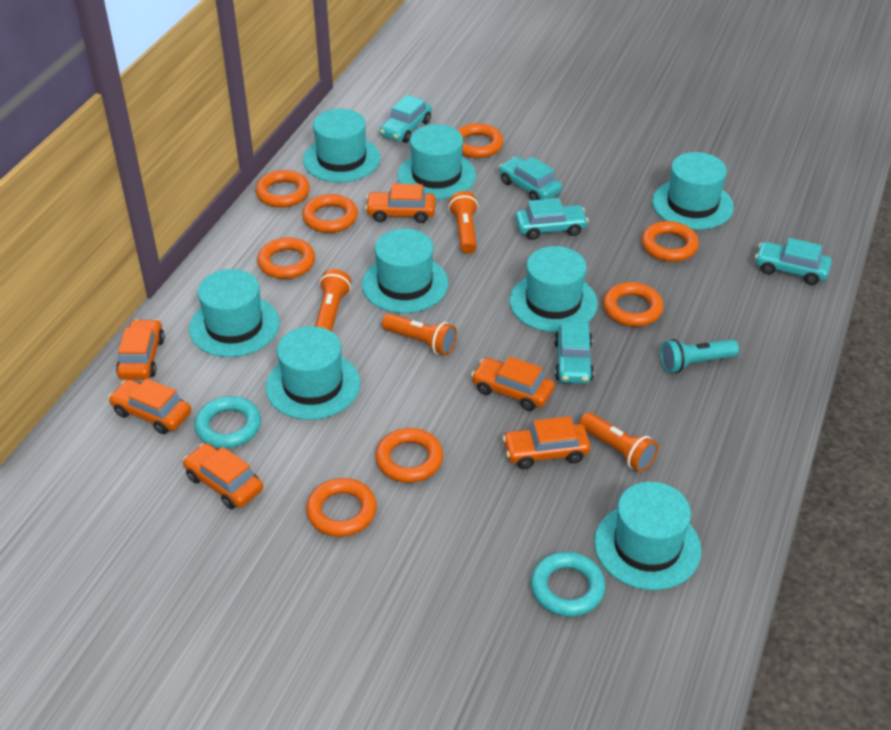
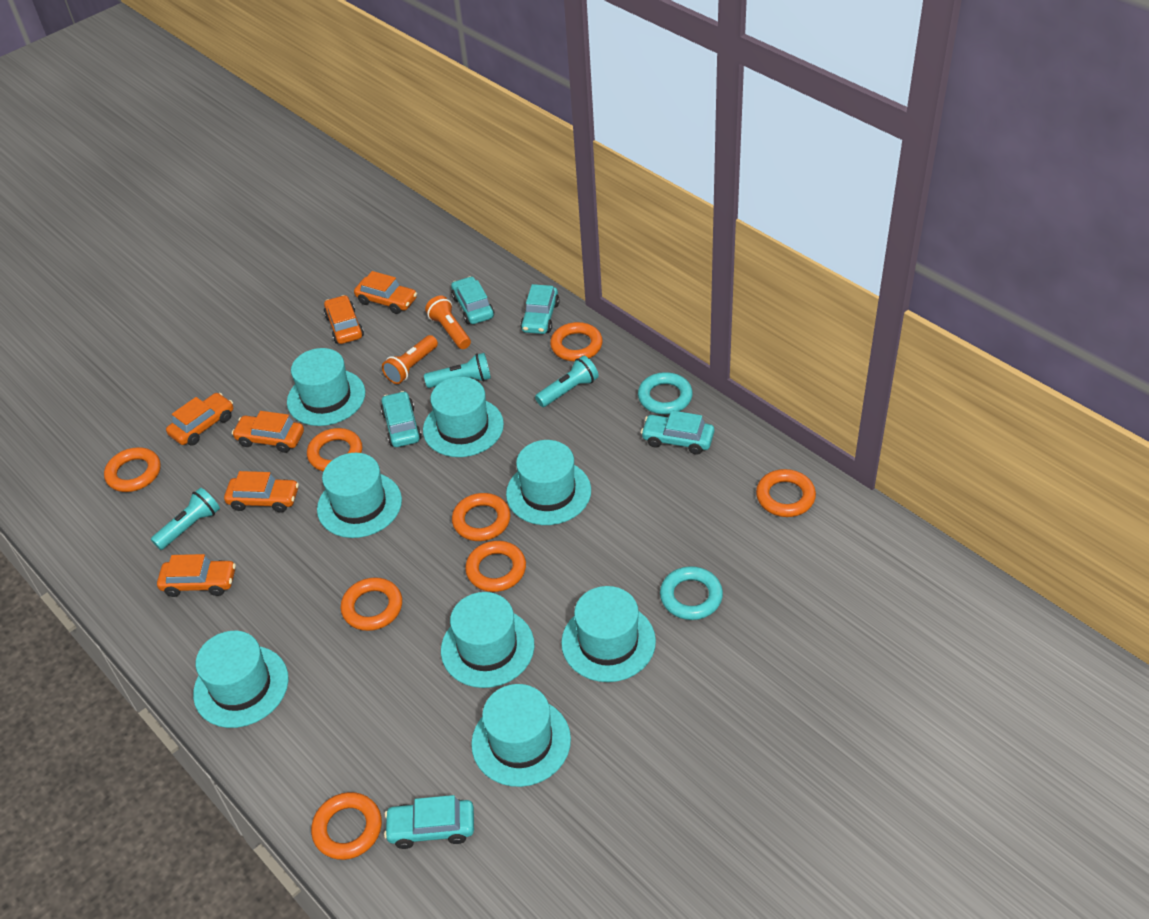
orange flashlight: 4 -> 2
turquoise flashlight: 1 -> 3

